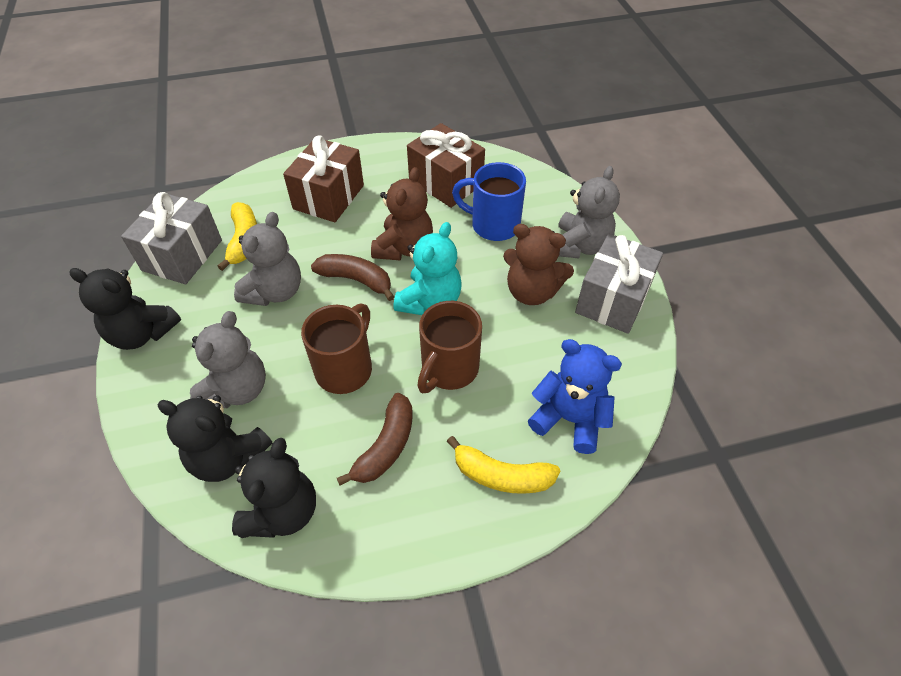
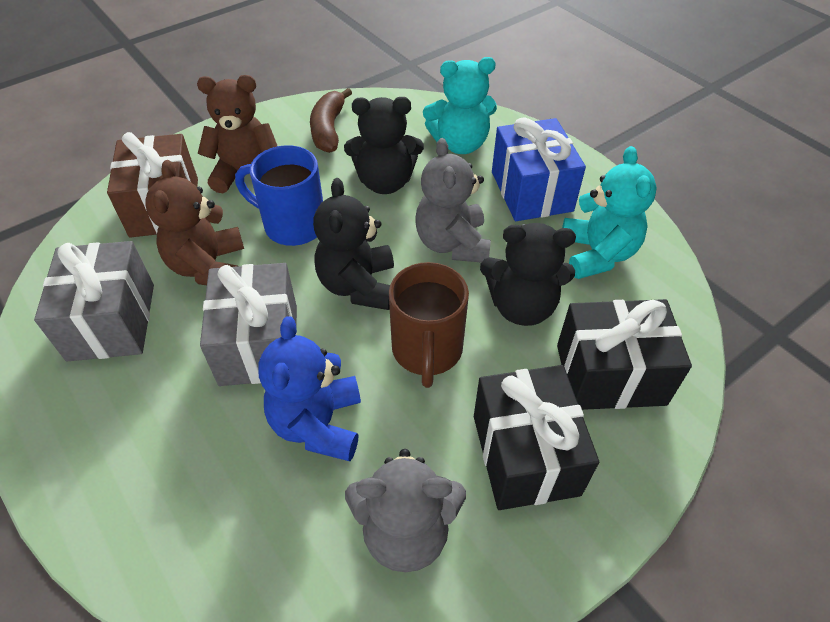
black gift: 0 -> 2
blue gift: 0 -> 1
brown banana: 2 -> 1
brown gift: 2 -> 1
brown mug: 2 -> 1
grey teddy bear: 3 -> 2
turquoise teddy bear: 1 -> 2
yellow banana: 2 -> 0

